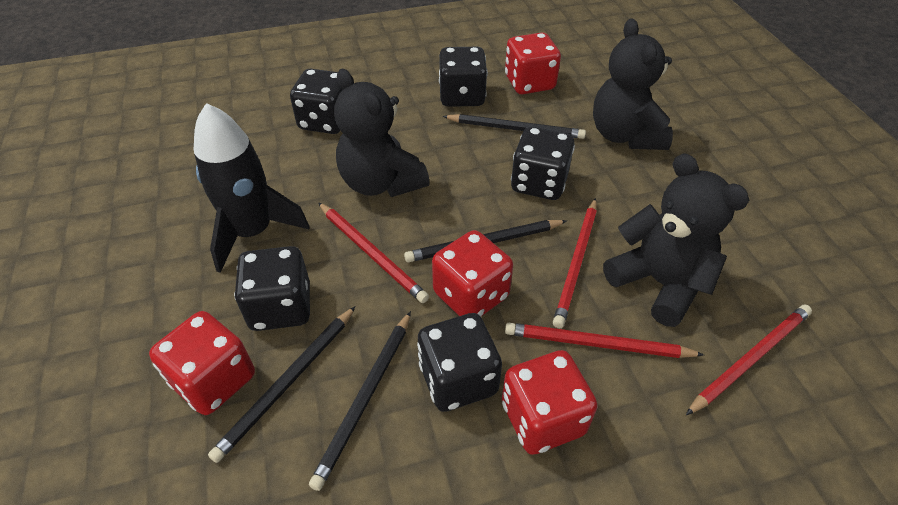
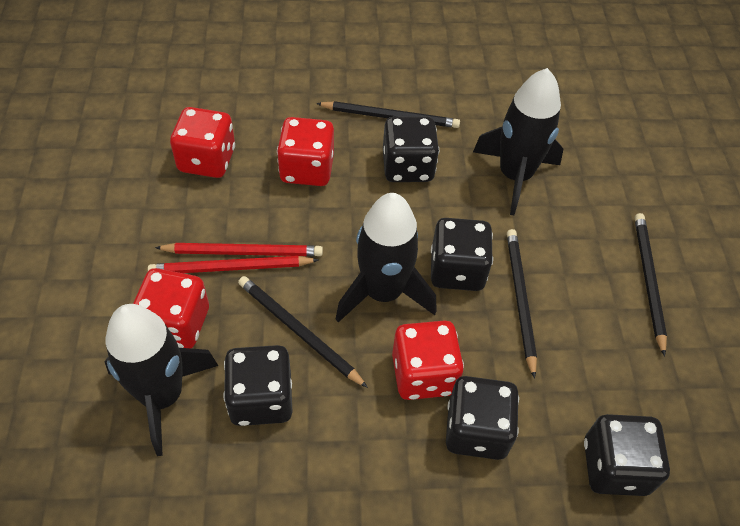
black rocket: 1 -> 3
black teddy bear: 3 -> 0
red pencil: 4 -> 2

